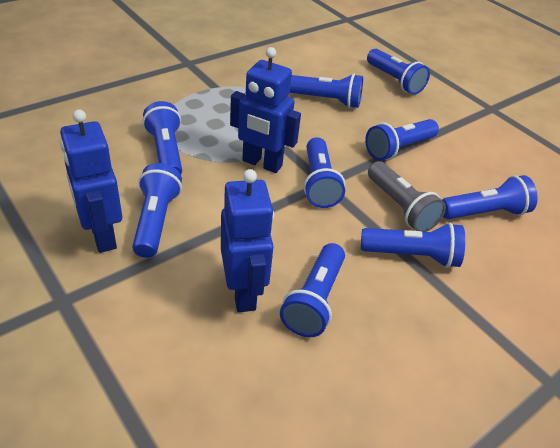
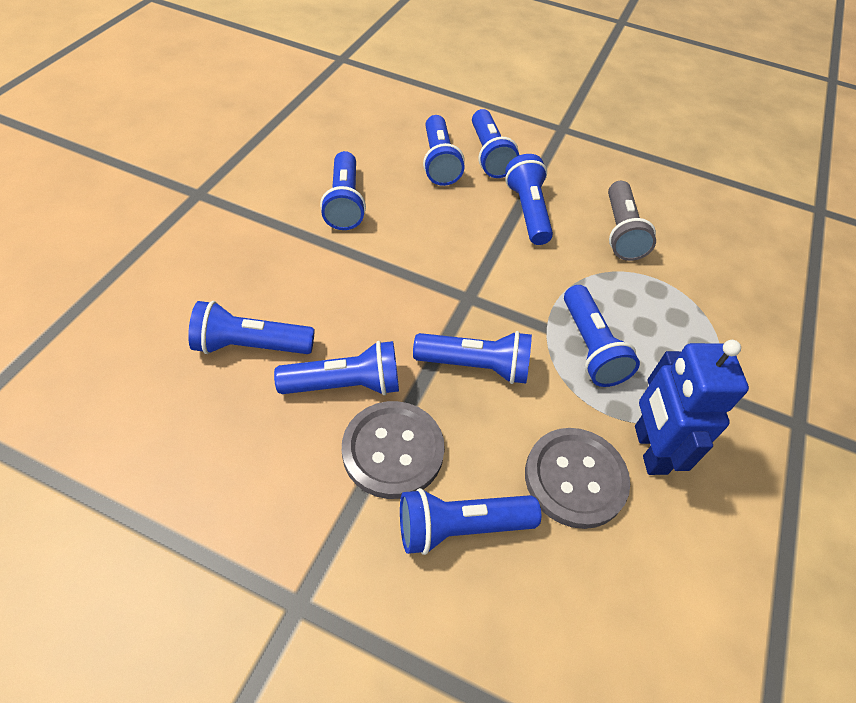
blue robot: 3 -> 1
grey button: 0 -> 2

